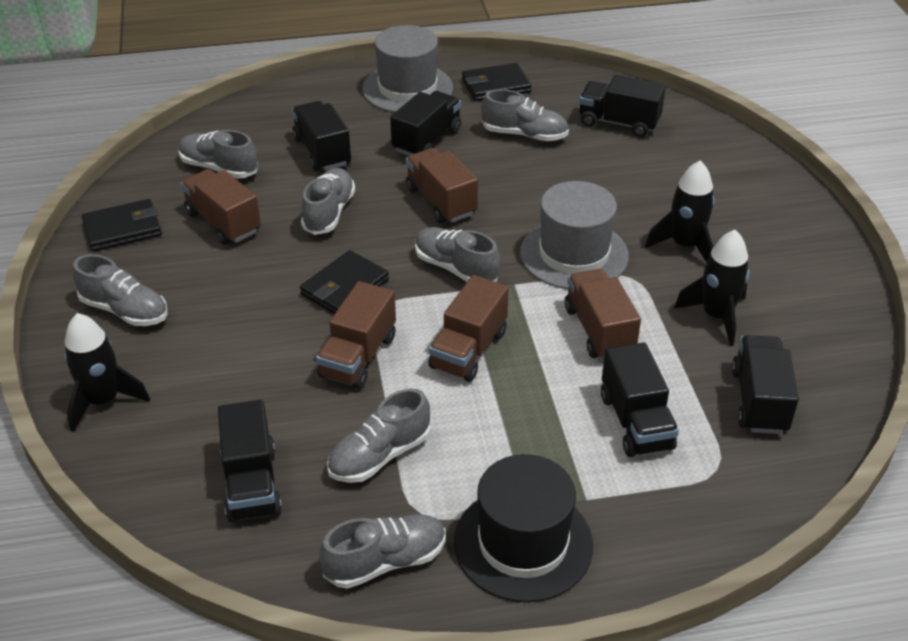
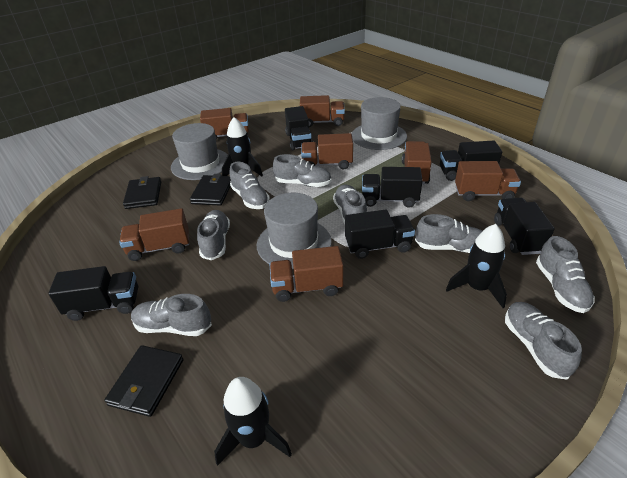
black hat: 1 -> 0
brown truck: 5 -> 7
grey hat: 2 -> 3
grey shoe: 7 -> 8

